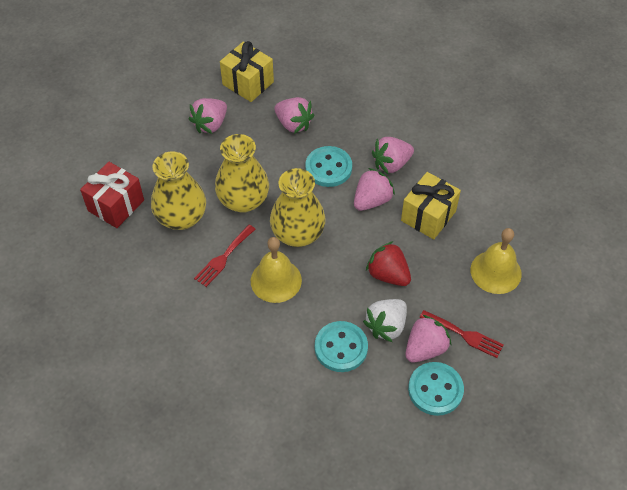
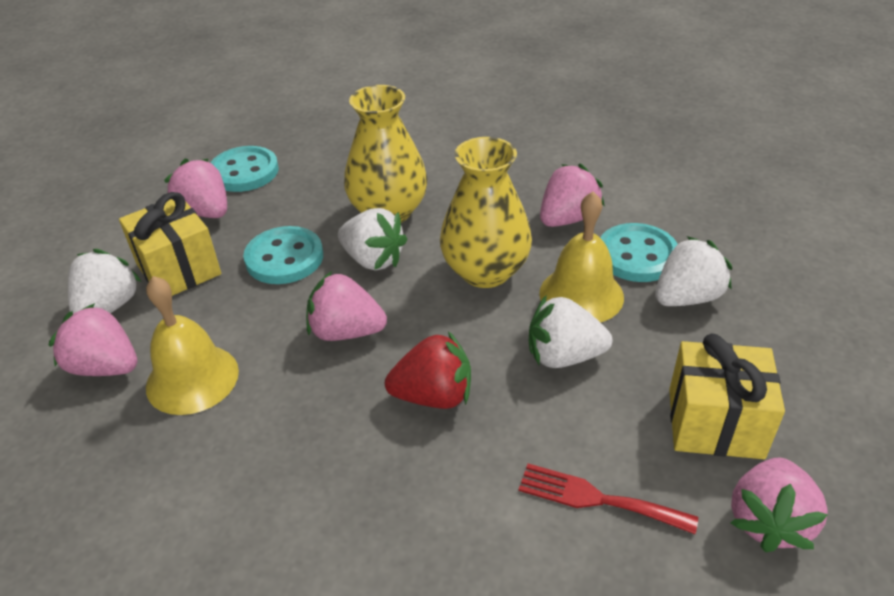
red fork: 2 -> 1
red gift: 1 -> 0
white strawberry: 1 -> 4
yellow vase: 3 -> 2

